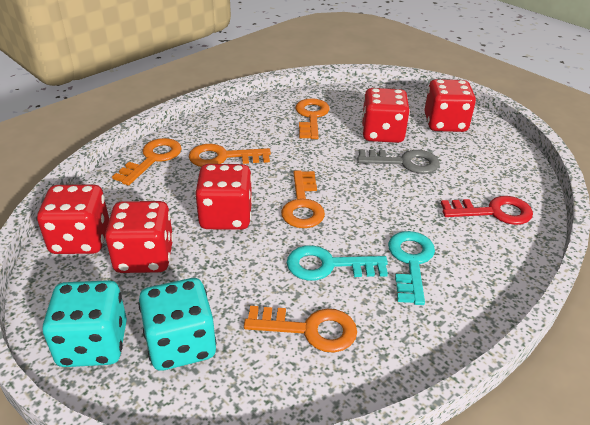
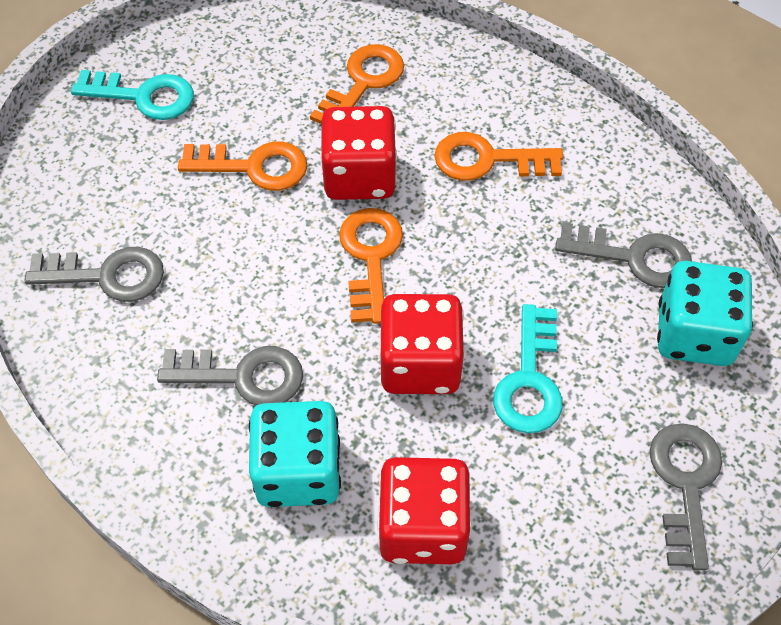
grey key: 1 -> 4
orange key: 5 -> 4
red dice: 5 -> 3
red key: 1 -> 0

